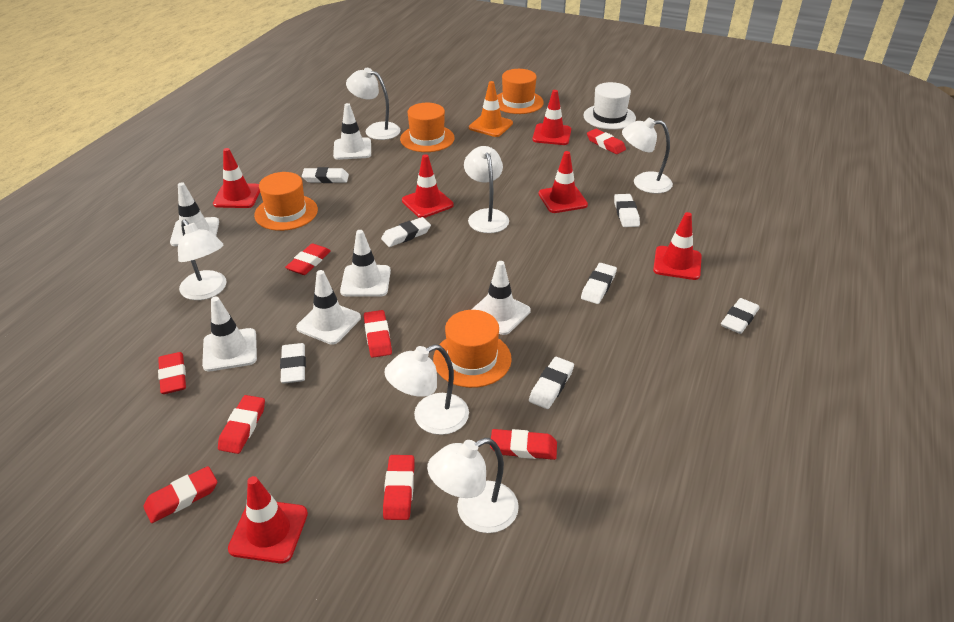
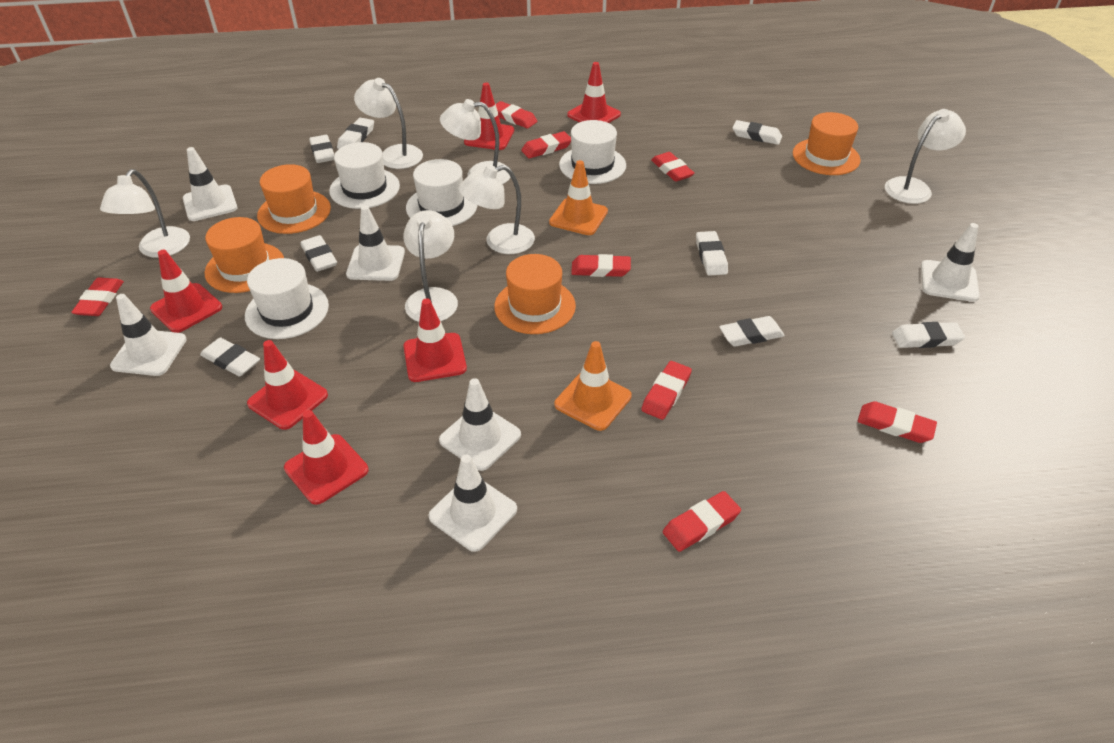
orange traffic cone: 1 -> 2
white eraser: 7 -> 8
white hat: 1 -> 4

